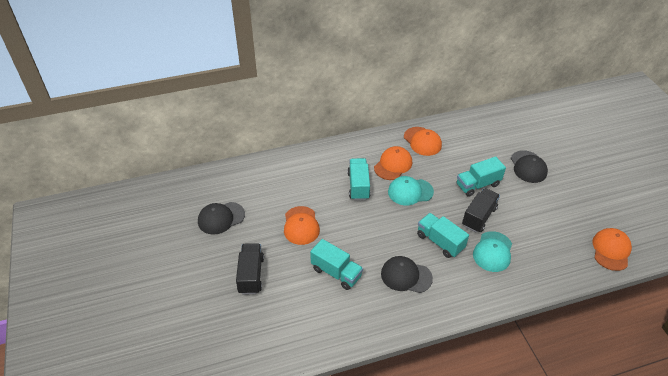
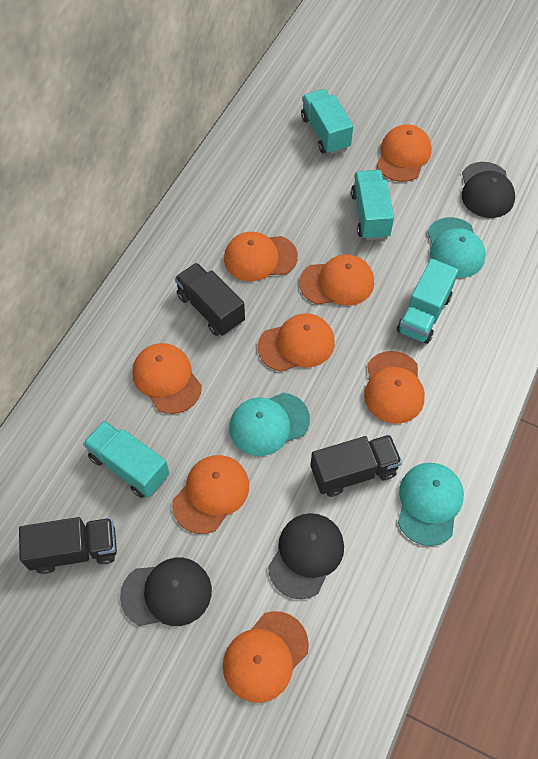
black truck: 2 -> 3
orange cap: 4 -> 8
turquoise cap: 2 -> 3

